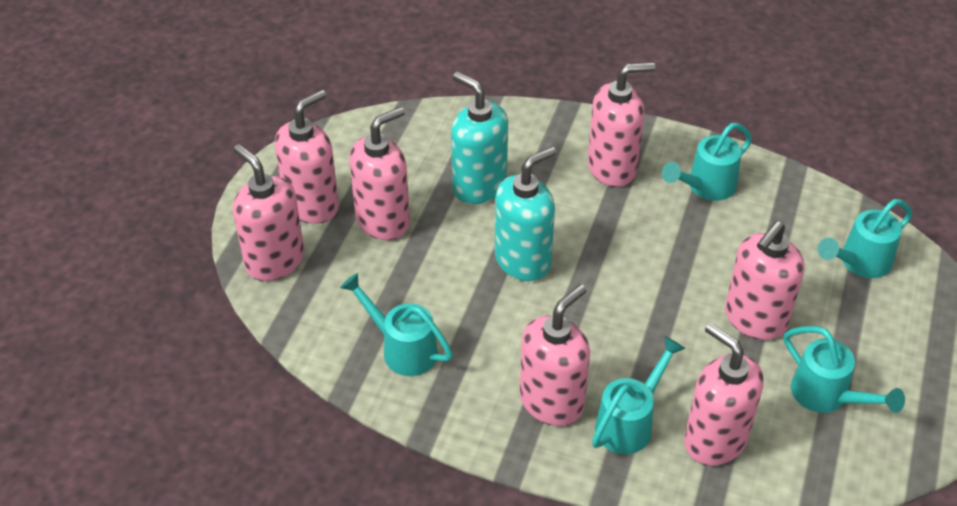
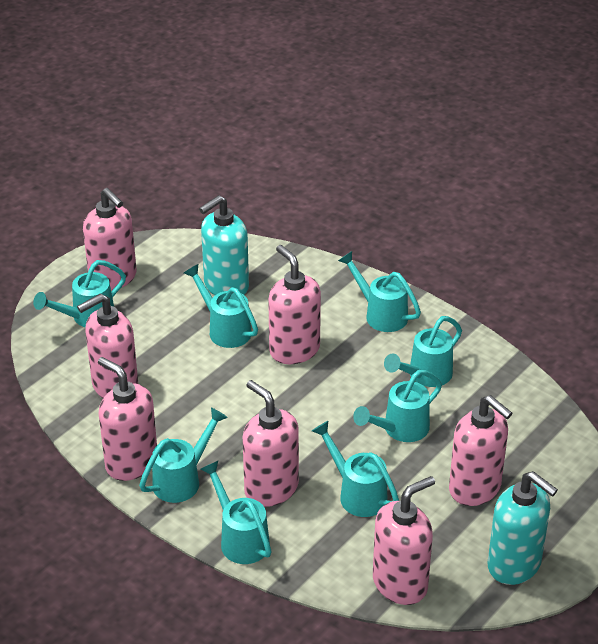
turquoise watering can: 5 -> 8

